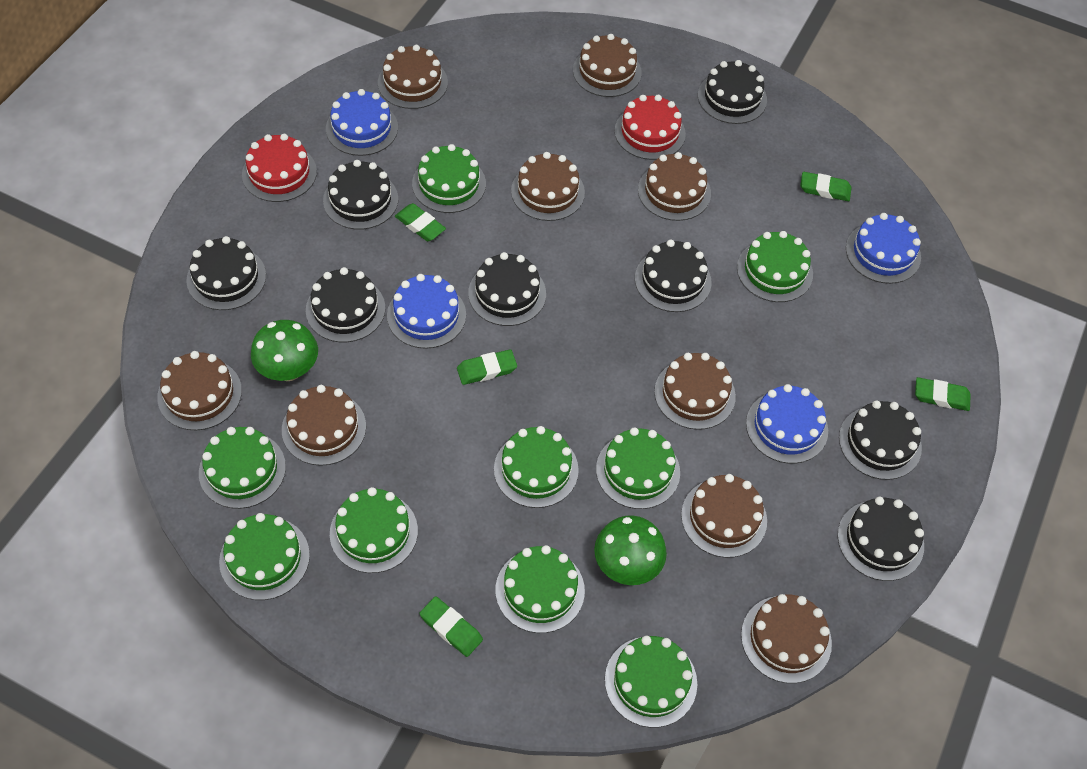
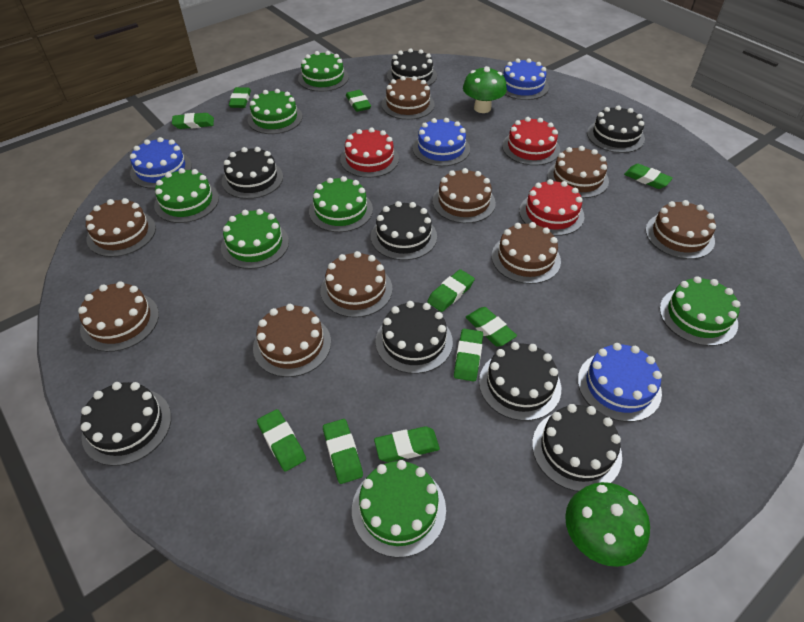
green cake: 9 -> 7
green eraser: 5 -> 10
red cake: 2 -> 3

